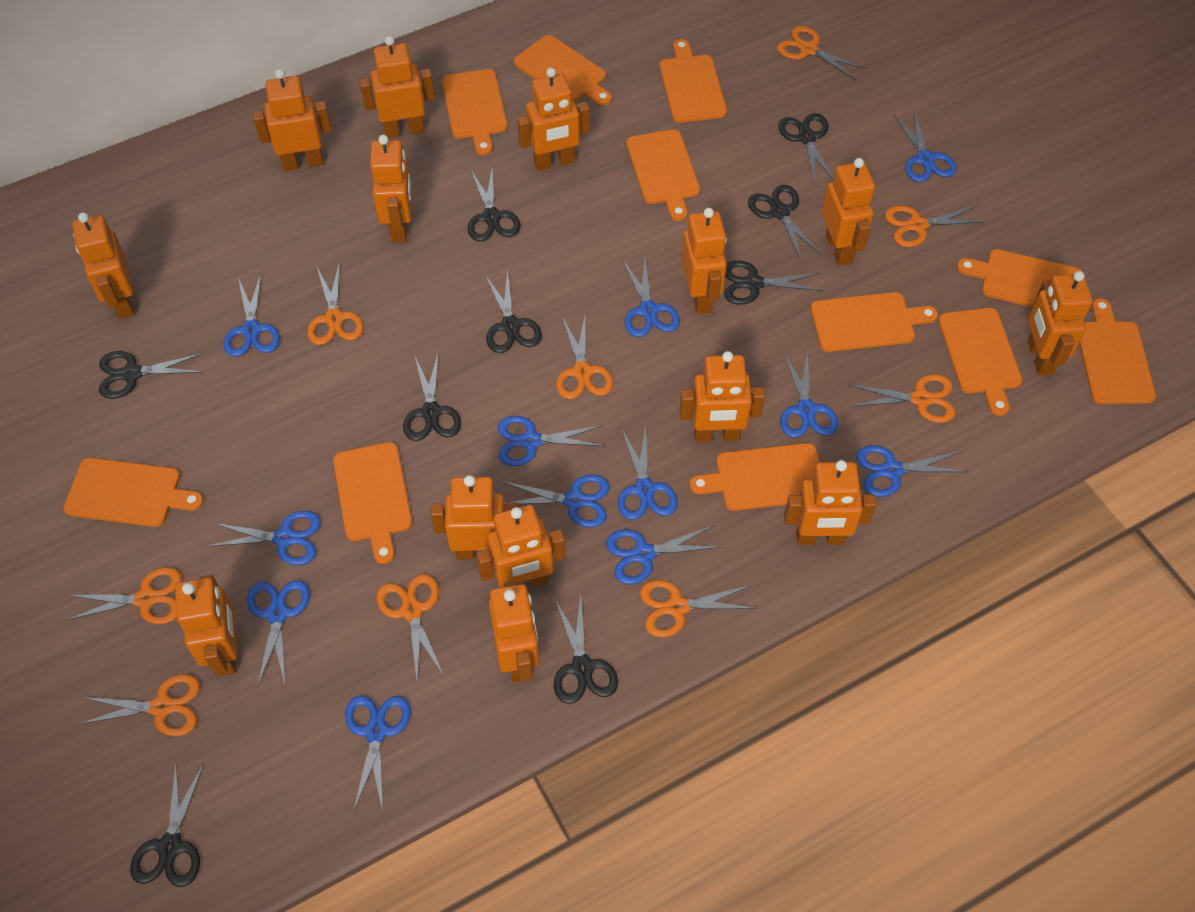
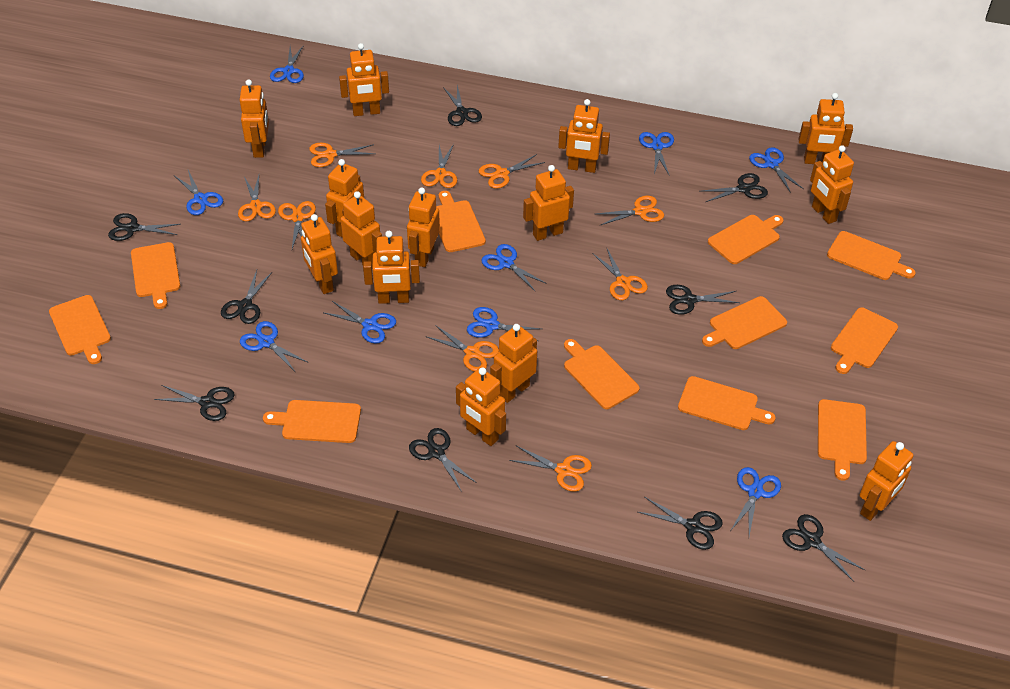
blue scissors: 12 -> 9

